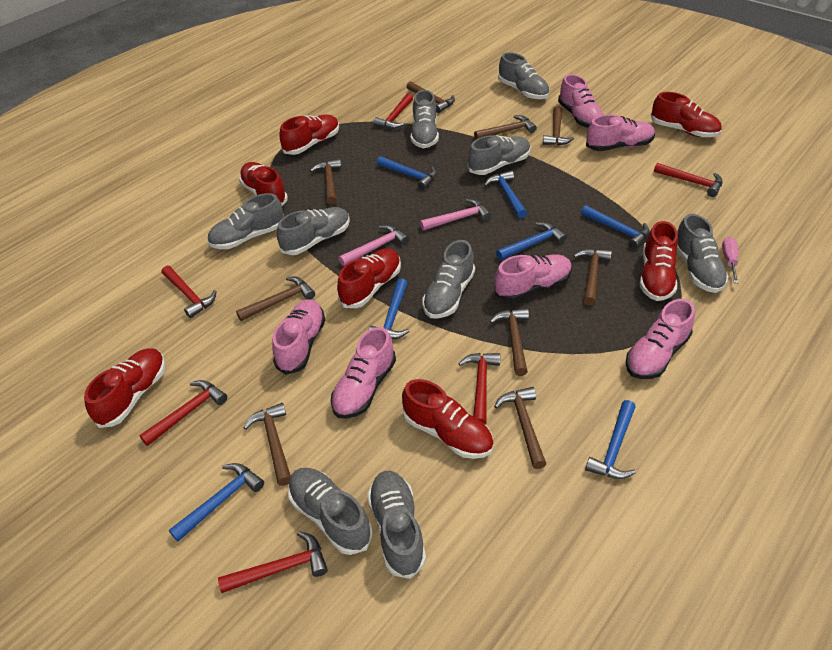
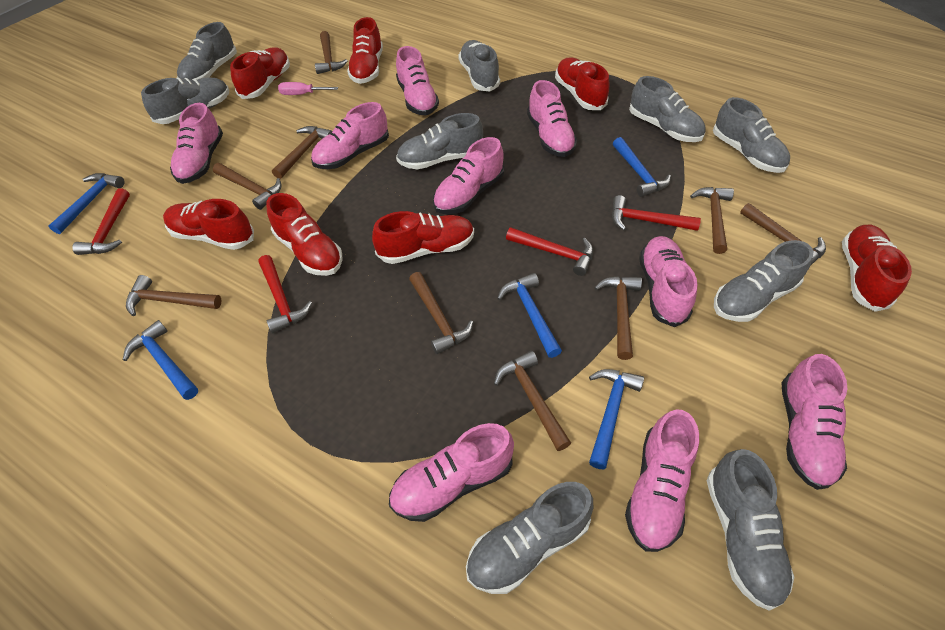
blue hammer: 7 -> 5
pink hammer: 2 -> 0
pink shoe: 6 -> 9
red hammer: 6 -> 4

